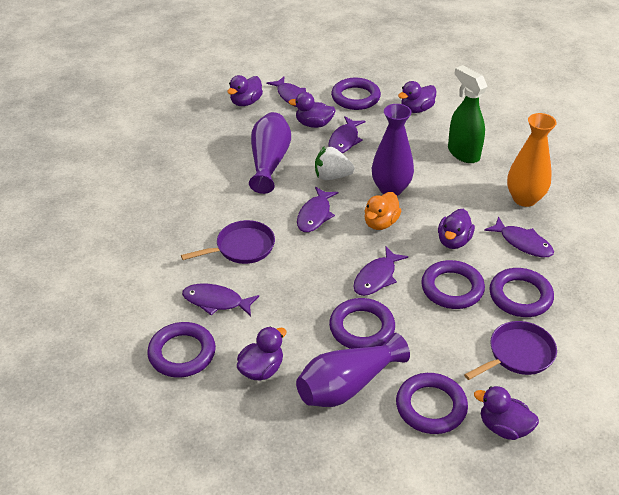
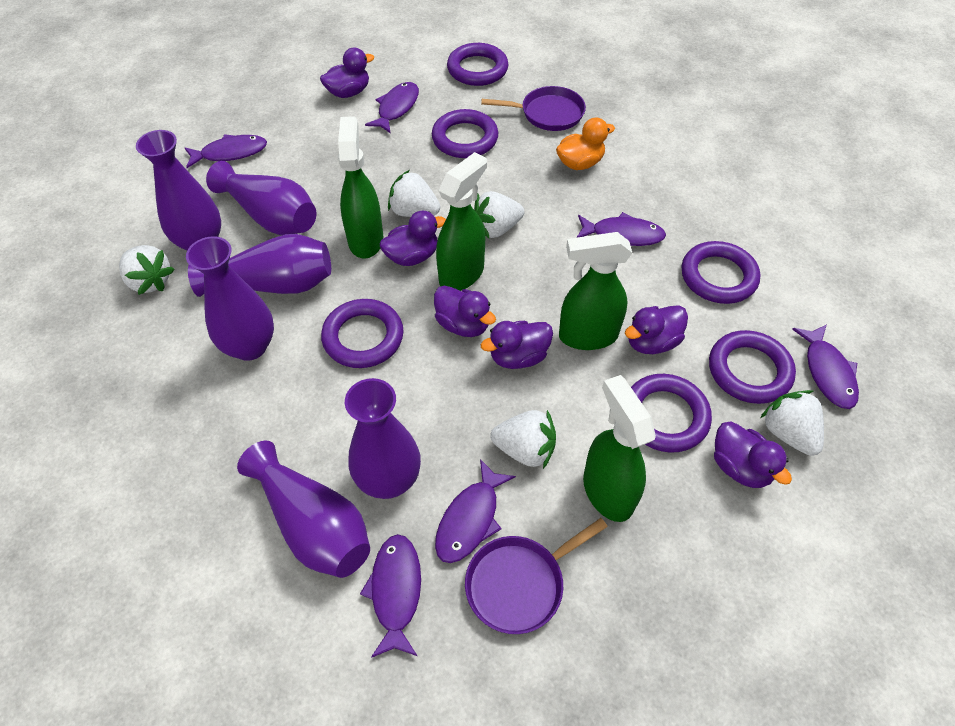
green spray bottle: 1 -> 4
orange vase: 1 -> 0
purple vase: 3 -> 6
white strawberry: 1 -> 5

